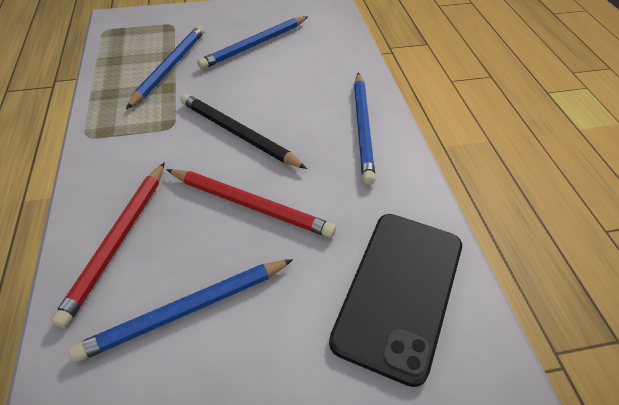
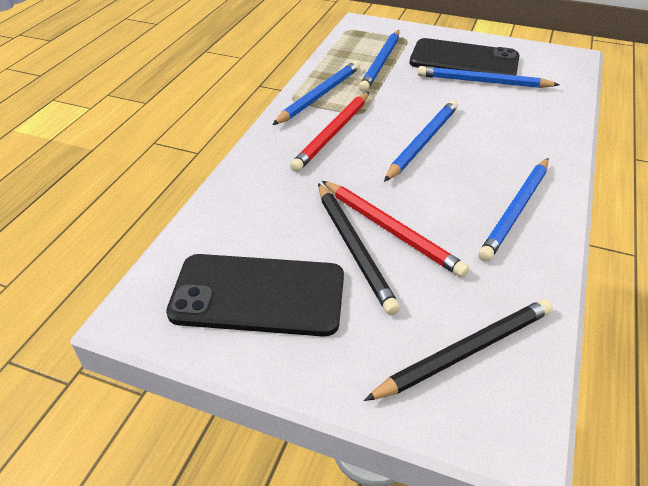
black pencil: 1 -> 2
black phone: 1 -> 2
blue pencil: 4 -> 5

